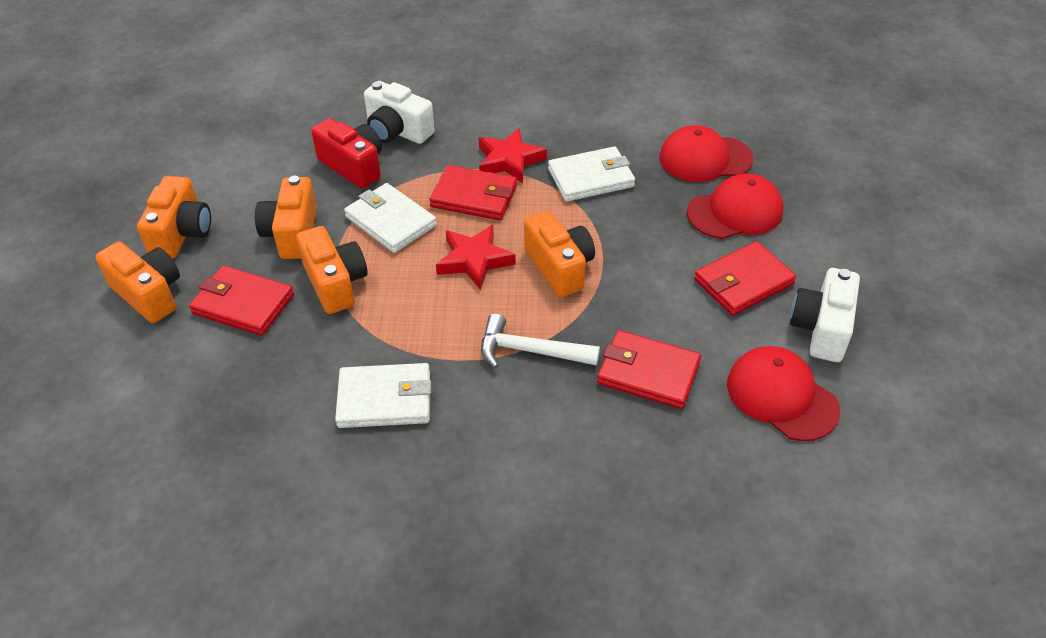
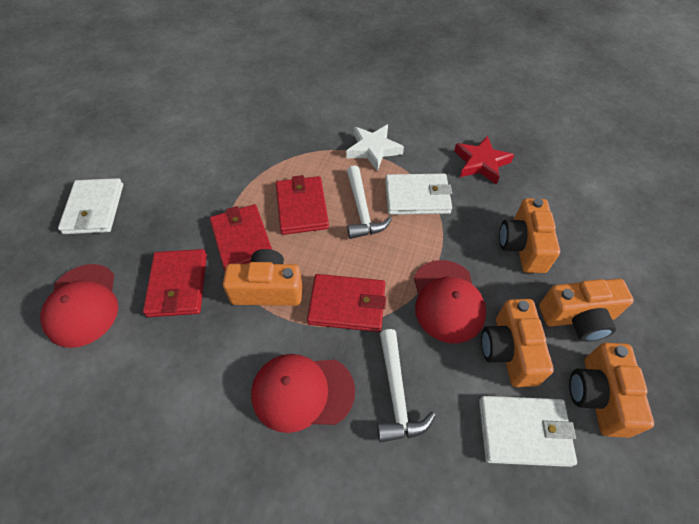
red camera: 1 -> 0
red star: 2 -> 1
white camera: 2 -> 0
white hammer: 1 -> 2
white star: 0 -> 1

